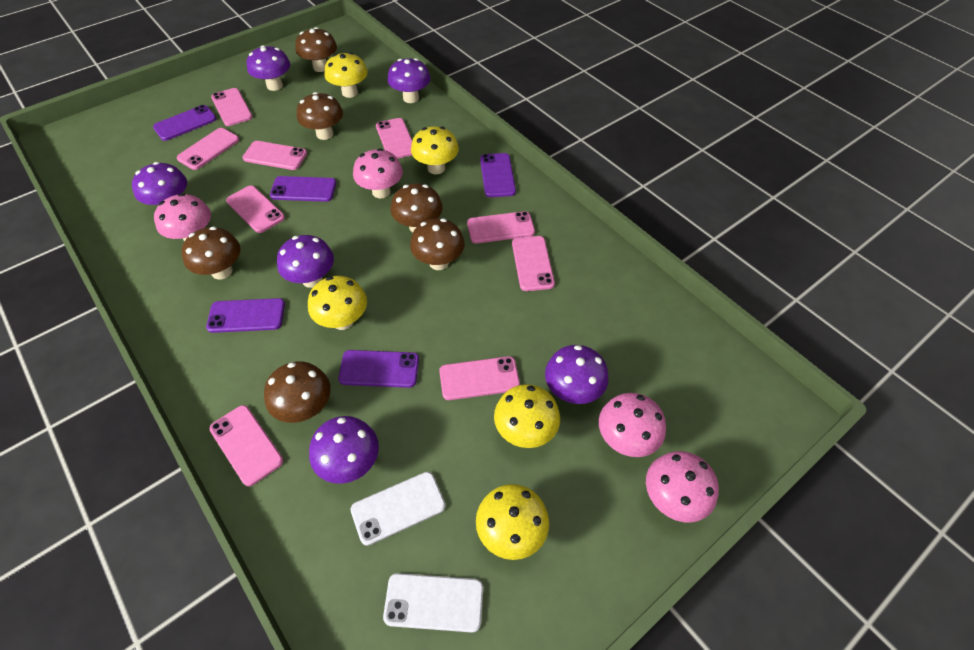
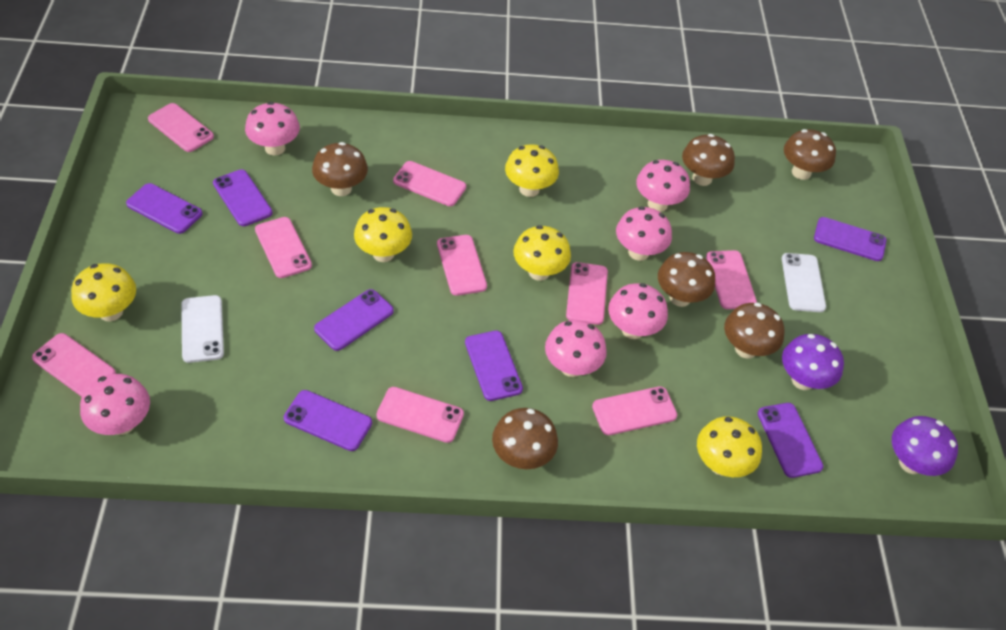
pink mushroom: 4 -> 6
purple mushroom: 6 -> 2
purple phone: 5 -> 7

